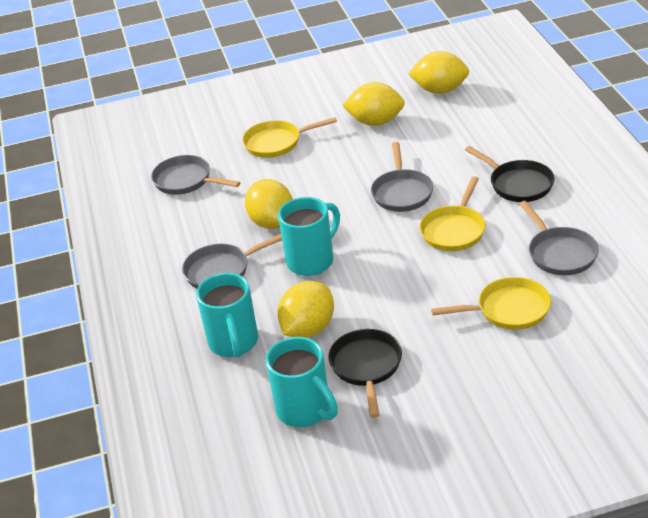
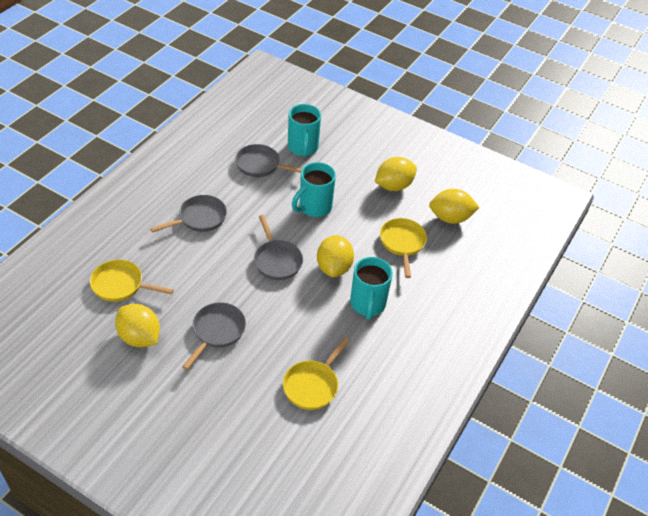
black pan: 2 -> 0

